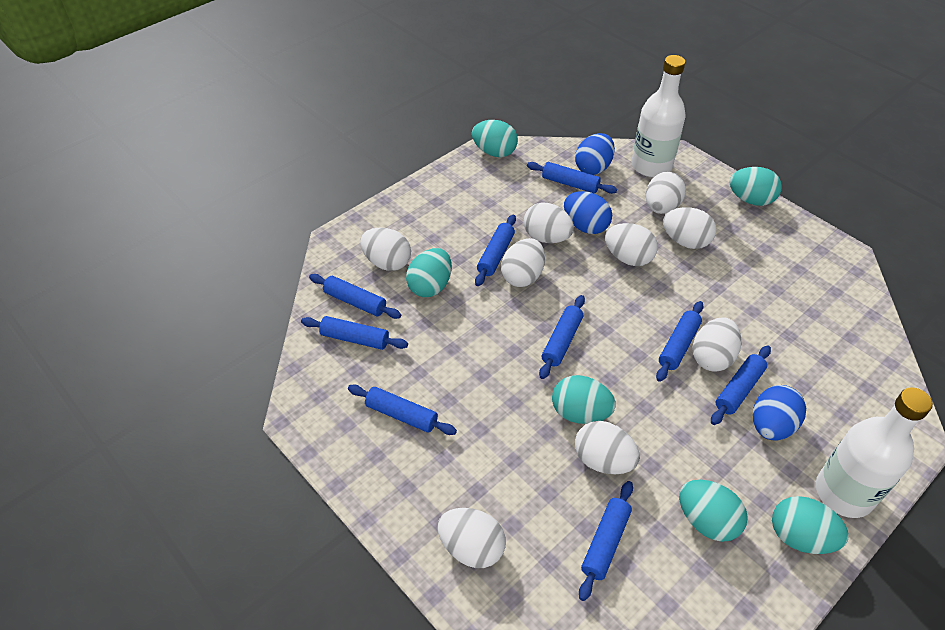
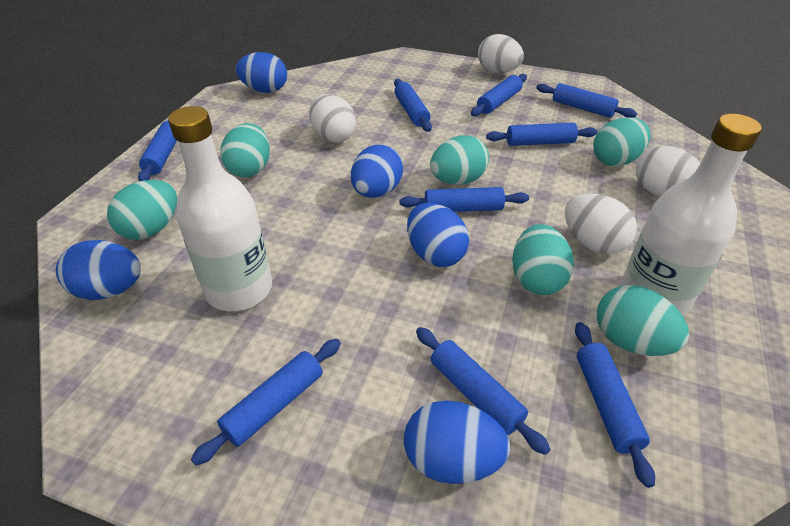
blue egg: 3 -> 5
white egg: 9 -> 4

